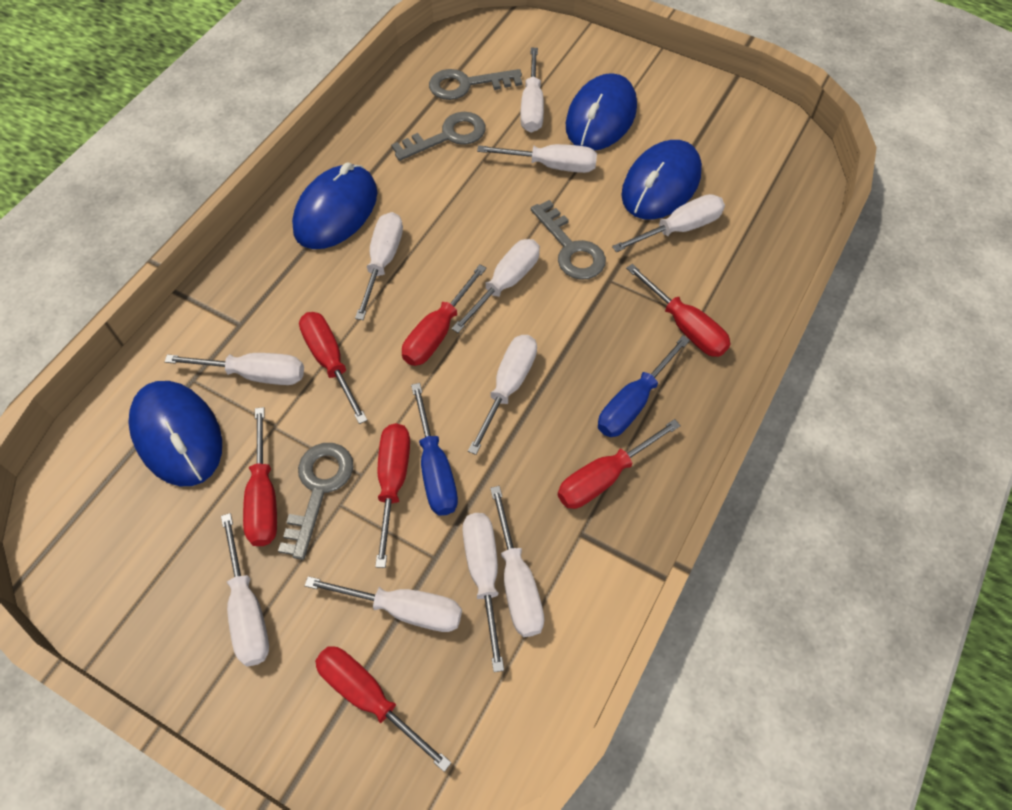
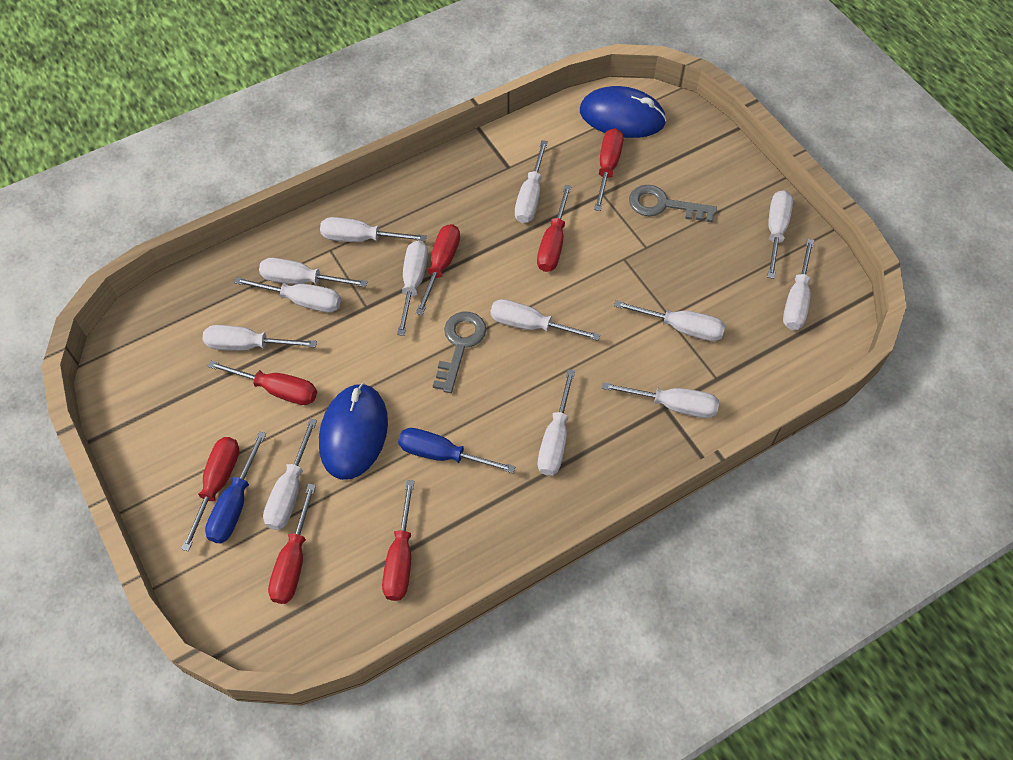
blue mouse: 4 -> 2
grey key: 4 -> 2
white screwdriver: 11 -> 13

